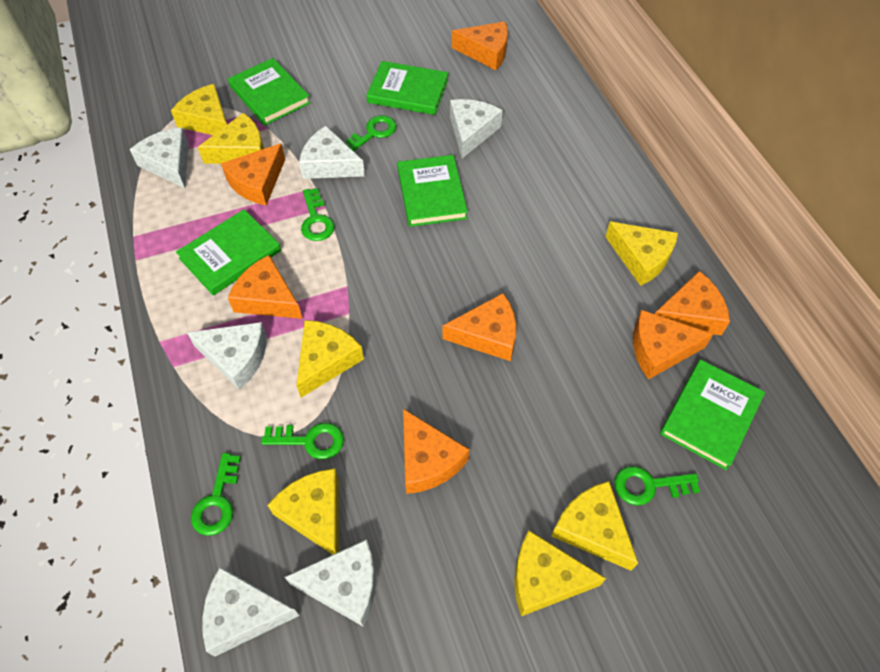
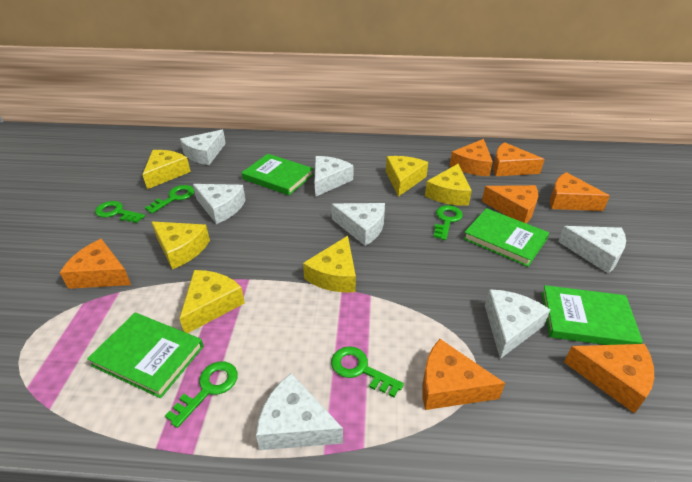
green book: 5 -> 4
white cheese: 6 -> 7
yellow cheese: 7 -> 6

